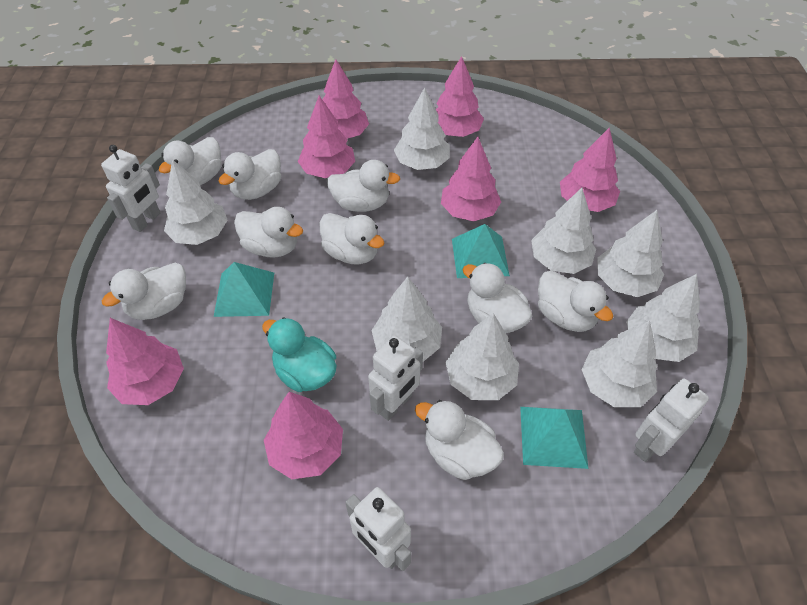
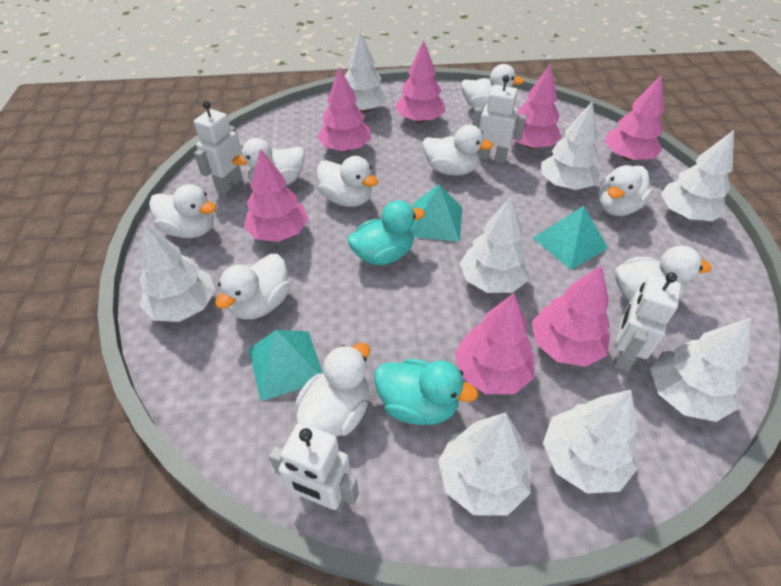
turquoise duck: 1 -> 2

